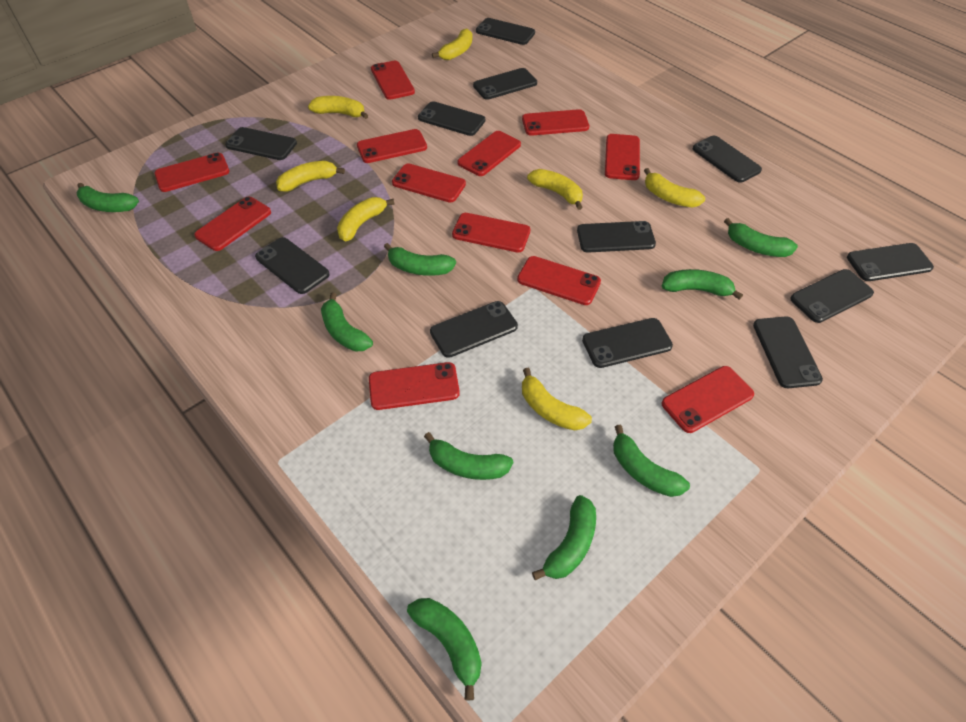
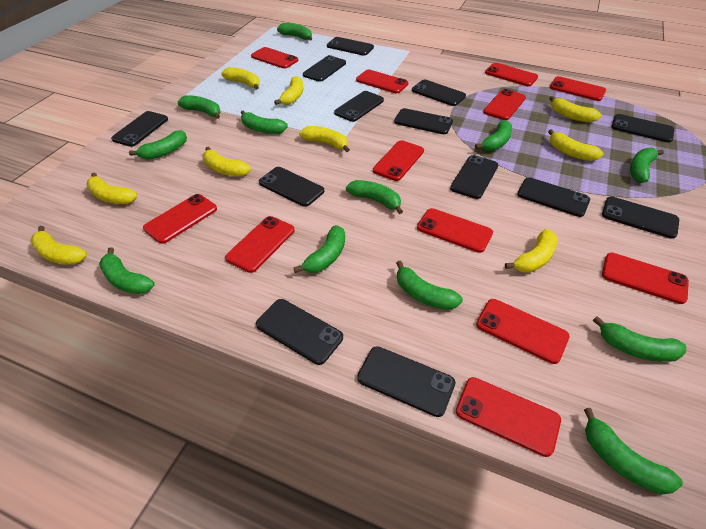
black phone: 12 -> 13
green banana: 9 -> 12
yellow banana: 7 -> 9

